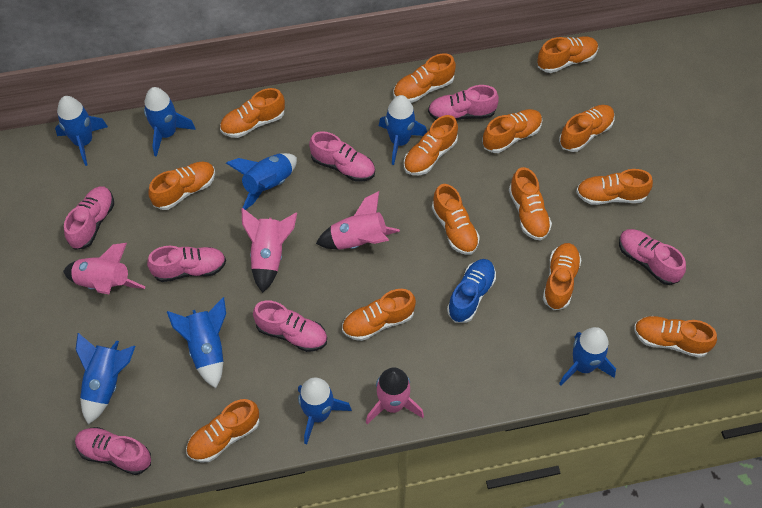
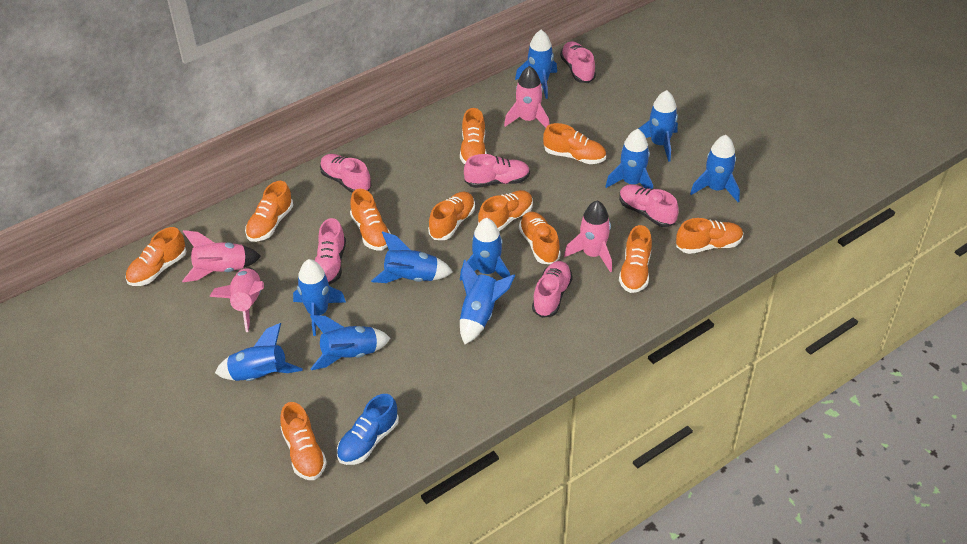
blue rocket: 8 -> 10
orange shoe: 14 -> 11
pink shoe: 7 -> 6

